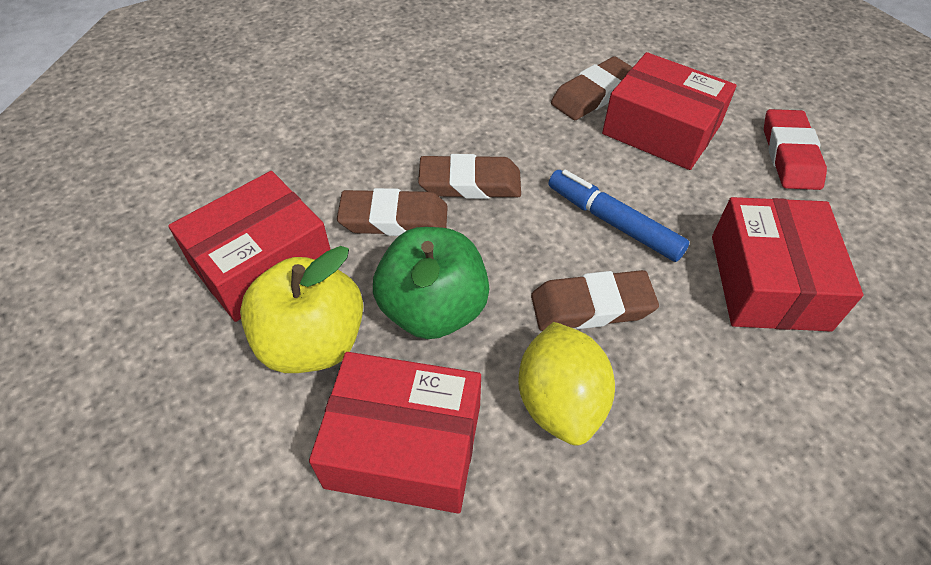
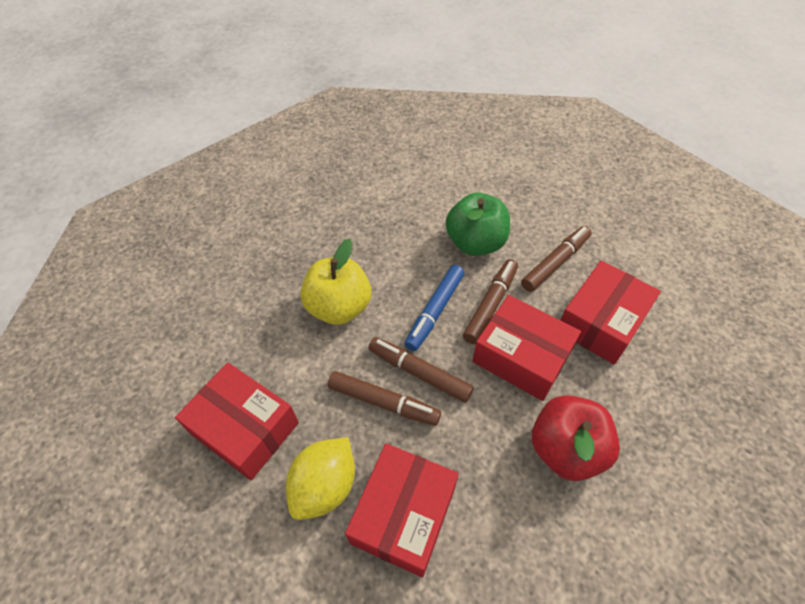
brown eraser: 4 -> 0
brown marker: 0 -> 4
red apple: 0 -> 1
red eraser: 1 -> 0

